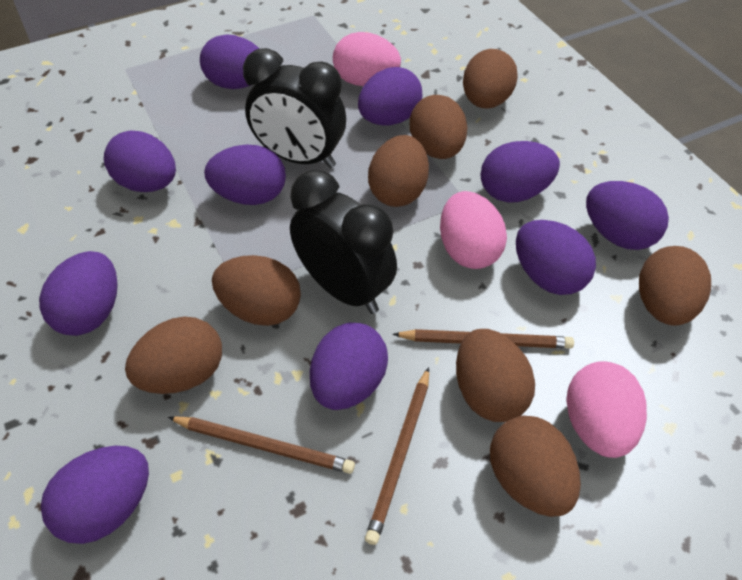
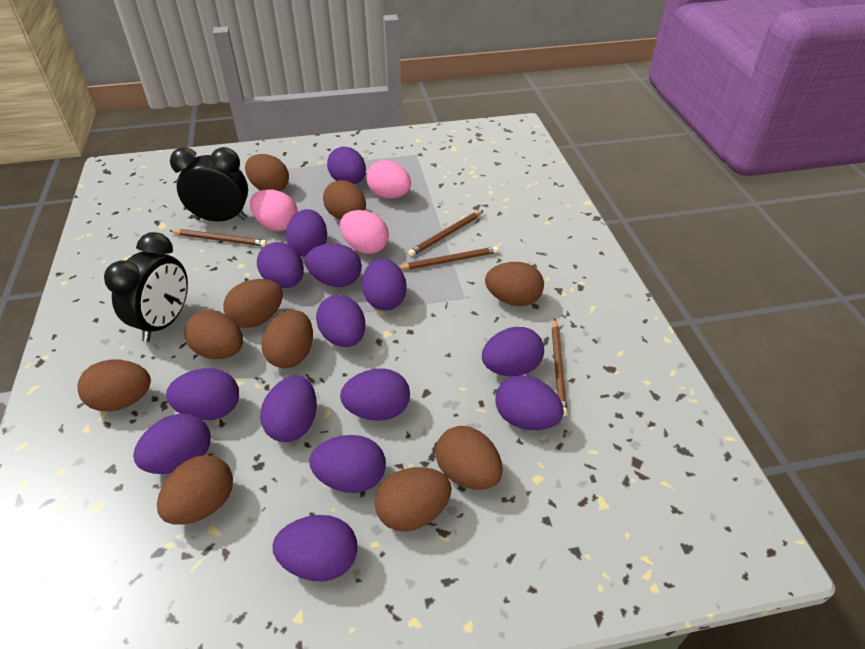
brown egg: 8 -> 10
brown pencil: 3 -> 4
purple egg: 10 -> 14

